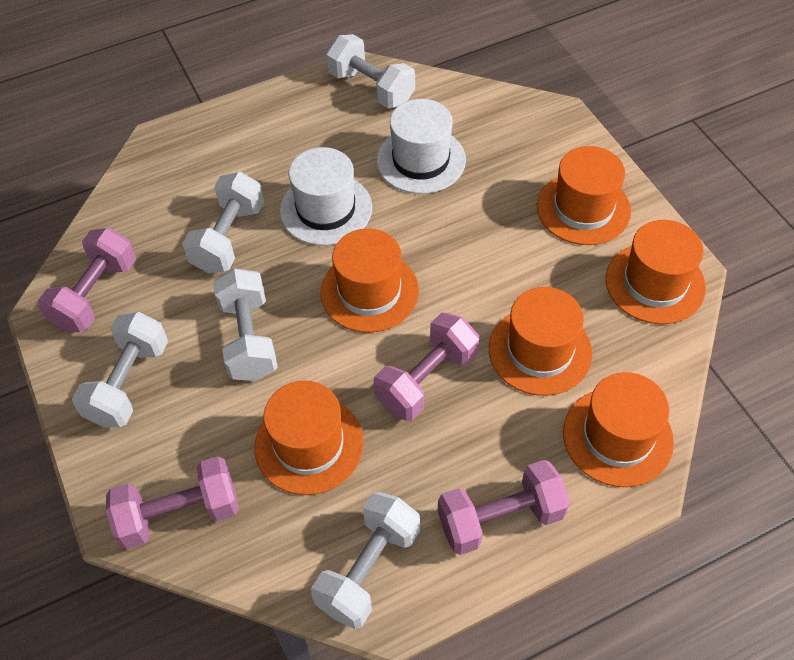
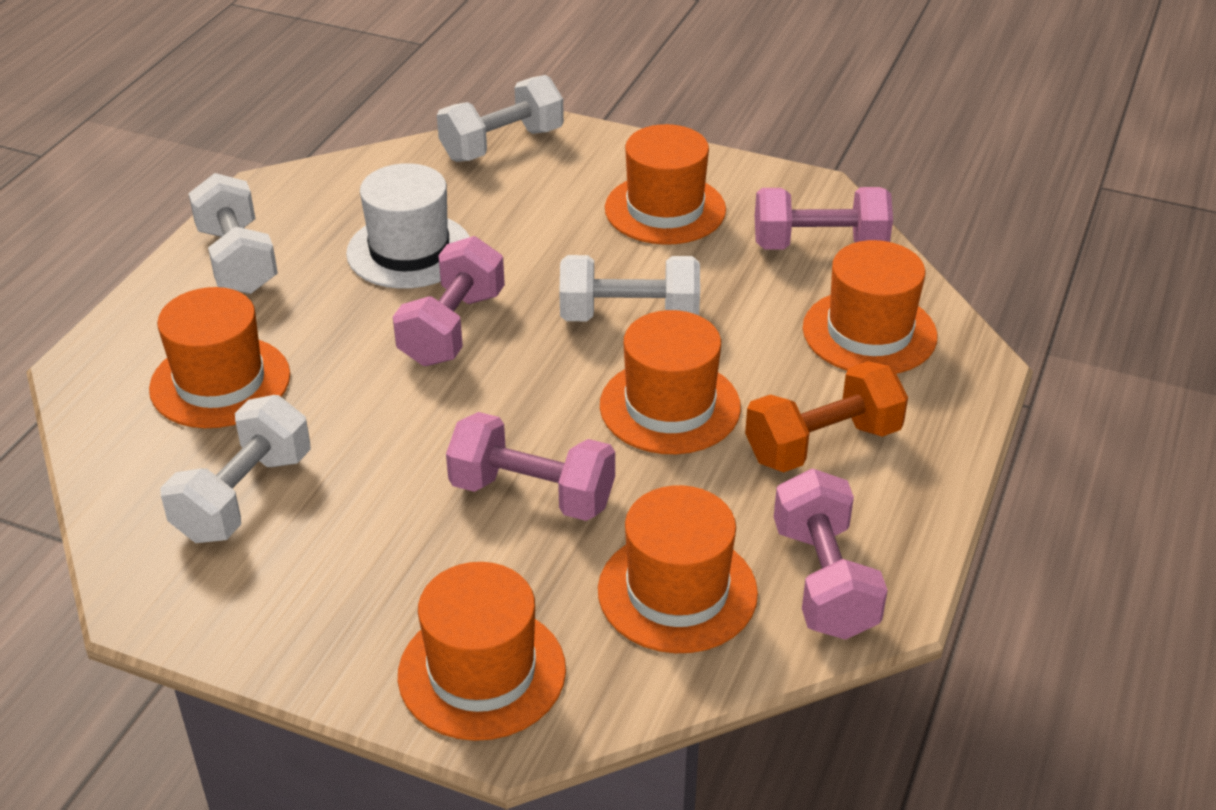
orange dumbbell: 0 -> 1
white dumbbell: 5 -> 4
white hat: 2 -> 1

